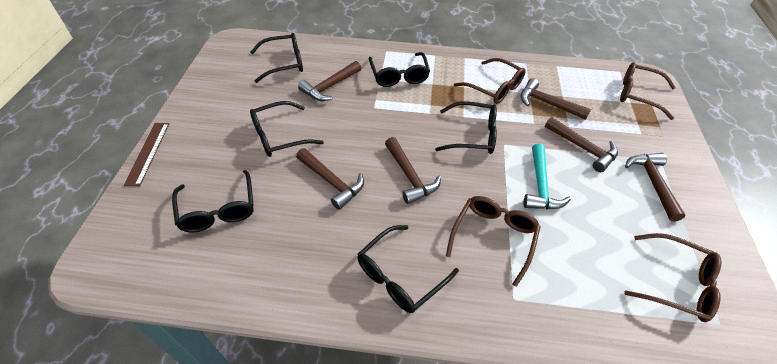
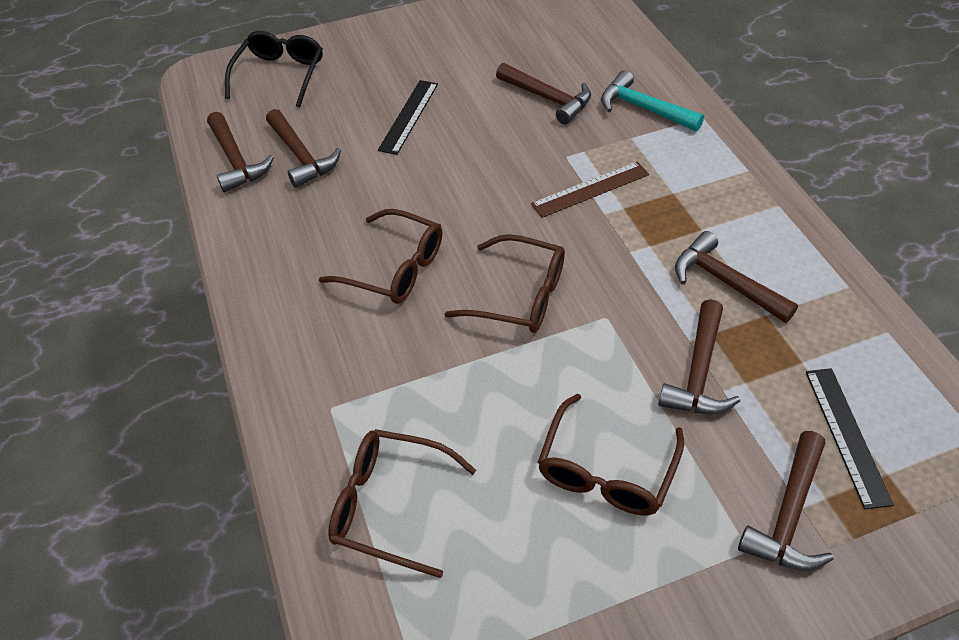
black glasses: 6 -> 1
black ruler: 0 -> 2

